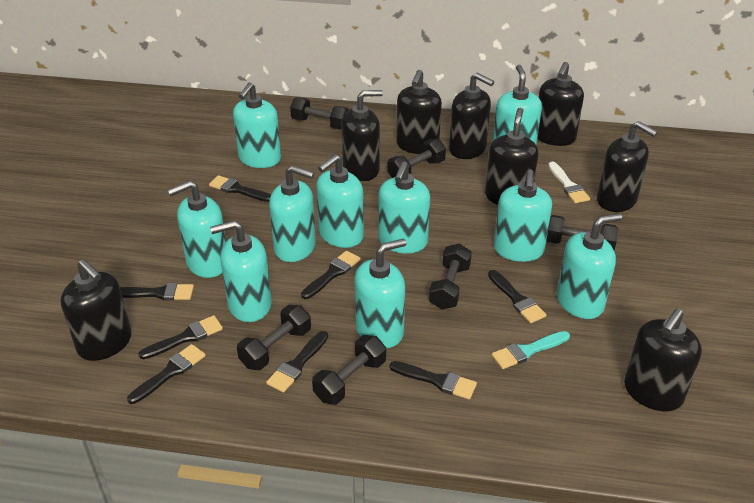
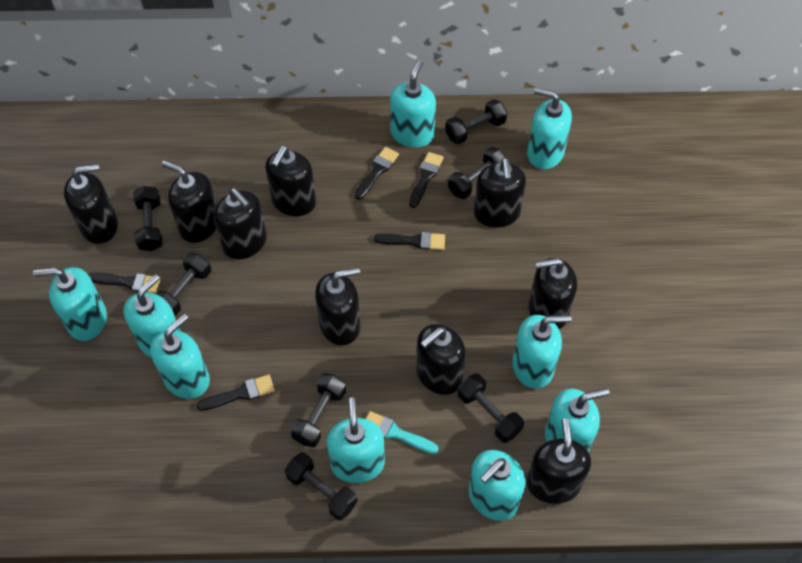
black brush: 8 -> 5
black dumbbell: 6 -> 7
black soap dispenser: 8 -> 9
turquoise soap dispenser: 10 -> 9
white brush: 1 -> 0

